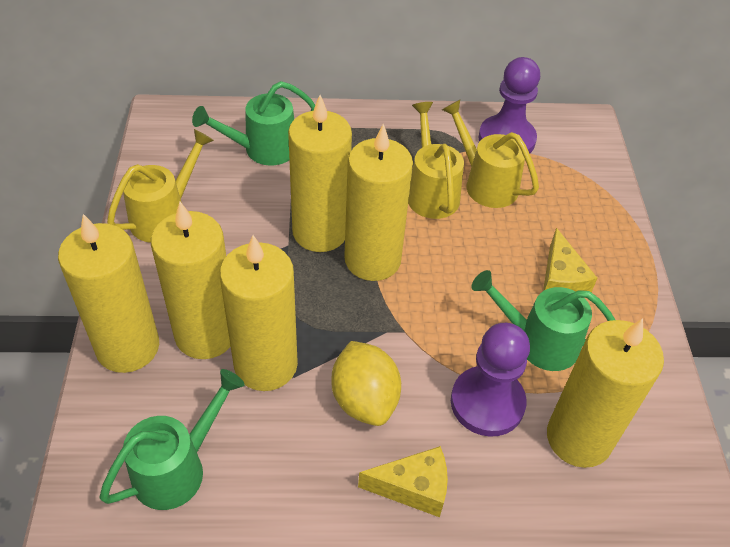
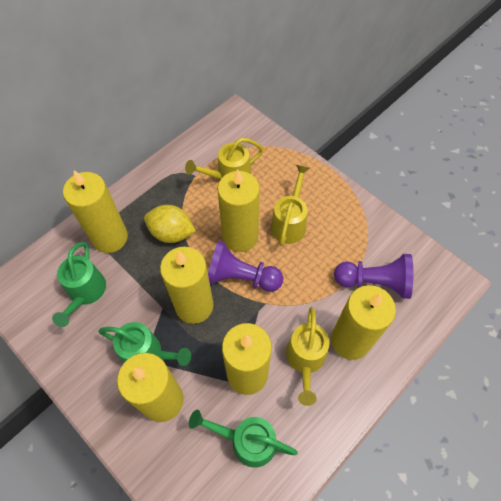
yellow cheese: 2 -> 0

